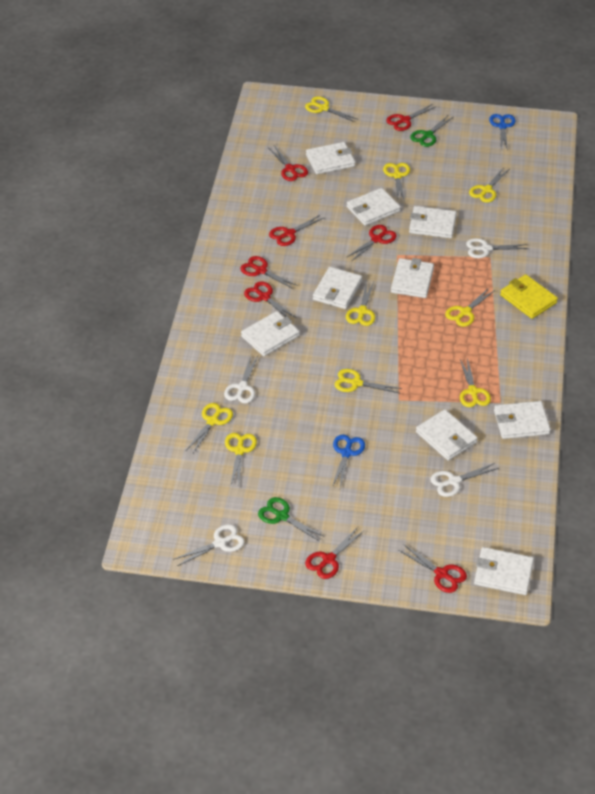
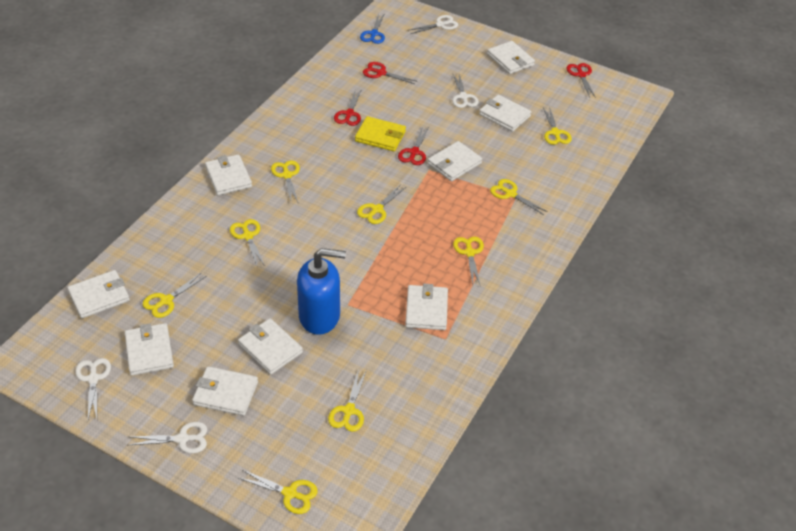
blue scissors: 2 -> 1
blue soap dispenser: 0 -> 1
green scissors: 2 -> 0
red scissors: 8 -> 4

